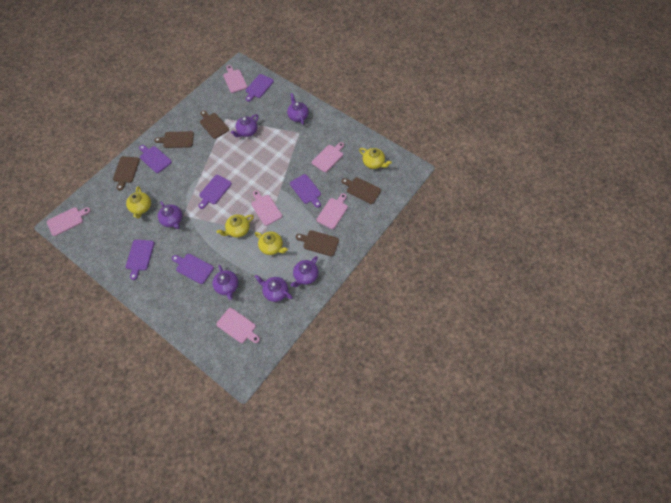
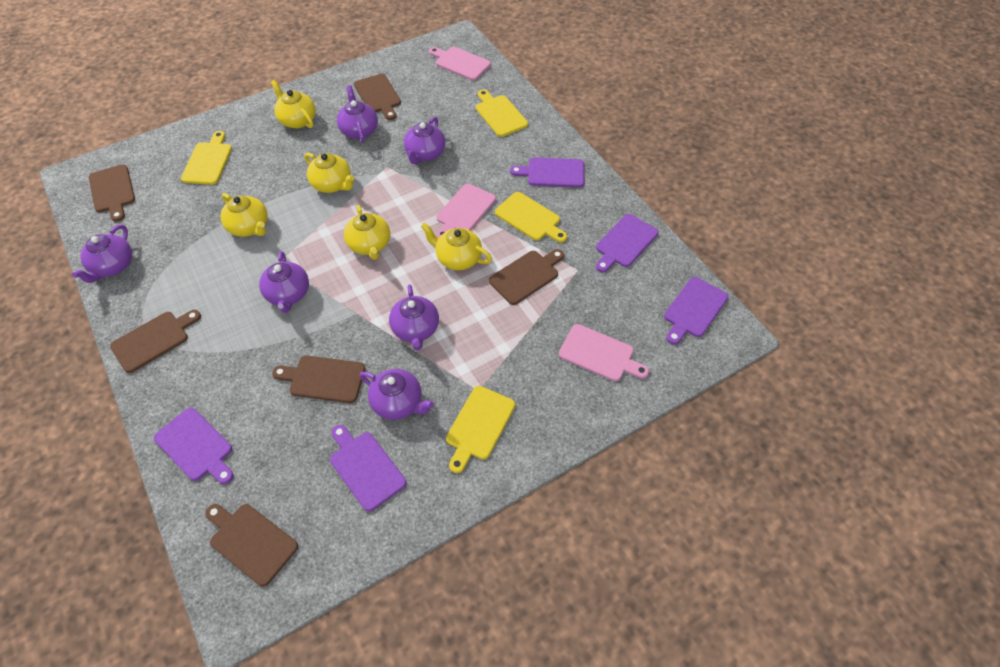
brown cutting board: 5 -> 6
pink cutting board: 6 -> 3
purple cutting board: 6 -> 5
yellow cutting board: 0 -> 4
yellow teapot: 4 -> 5

